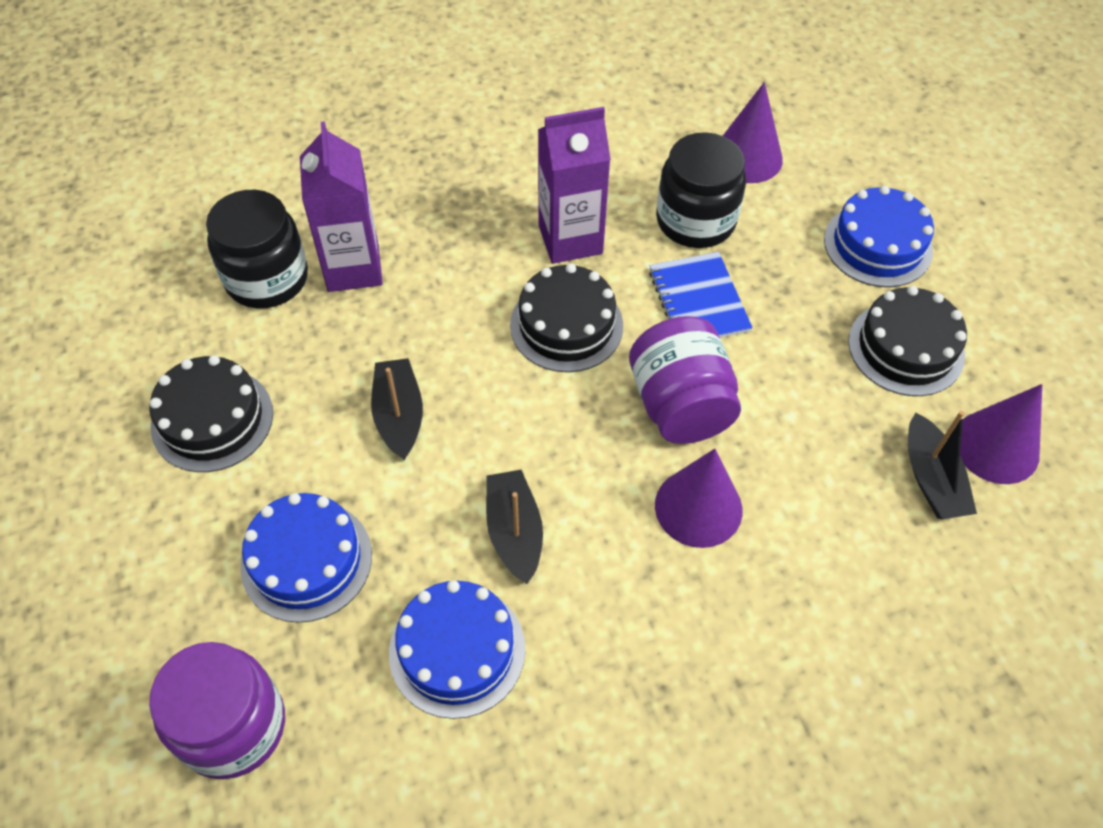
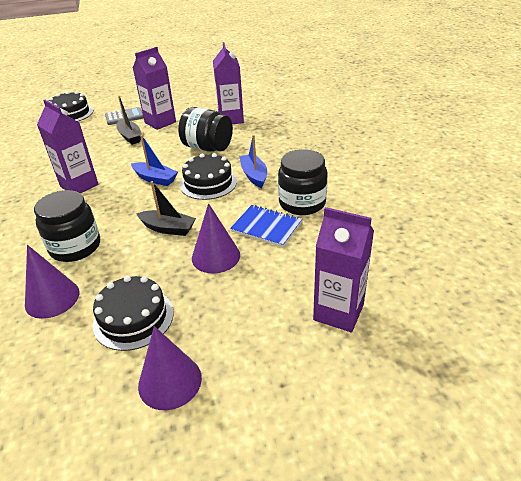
black boat: 3 -> 2
black jar: 2 -> 3
blue boat: 0 -> 2
blue cake: 3 -> 0
grey calculator: 0 -> 1
purple carton: 2 -> 4
purple jar: 2 -> 0

